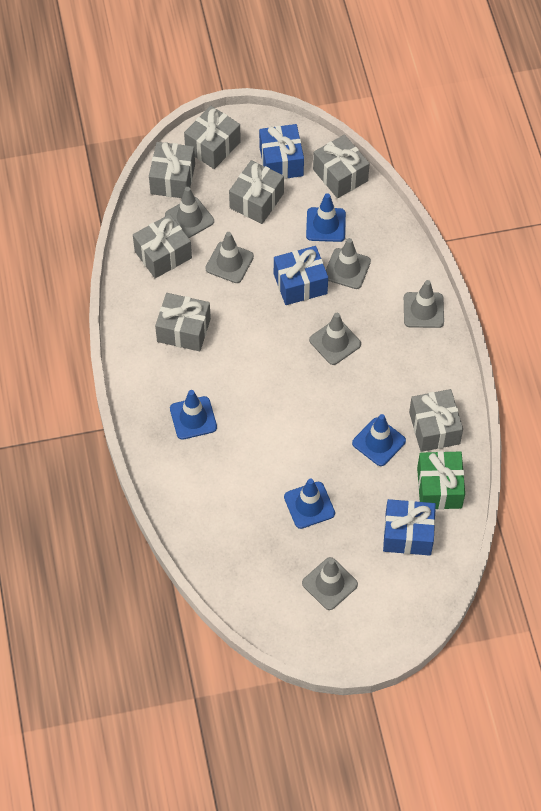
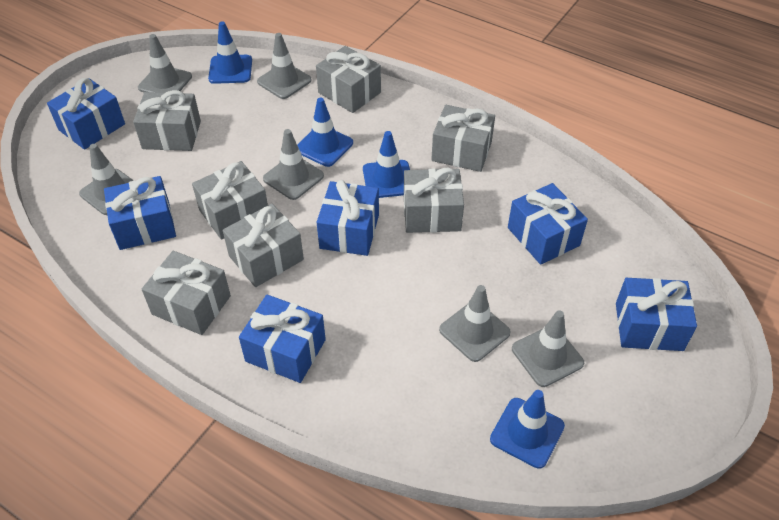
blue gift: 3 -> 6
green gift: 1 -> 0

